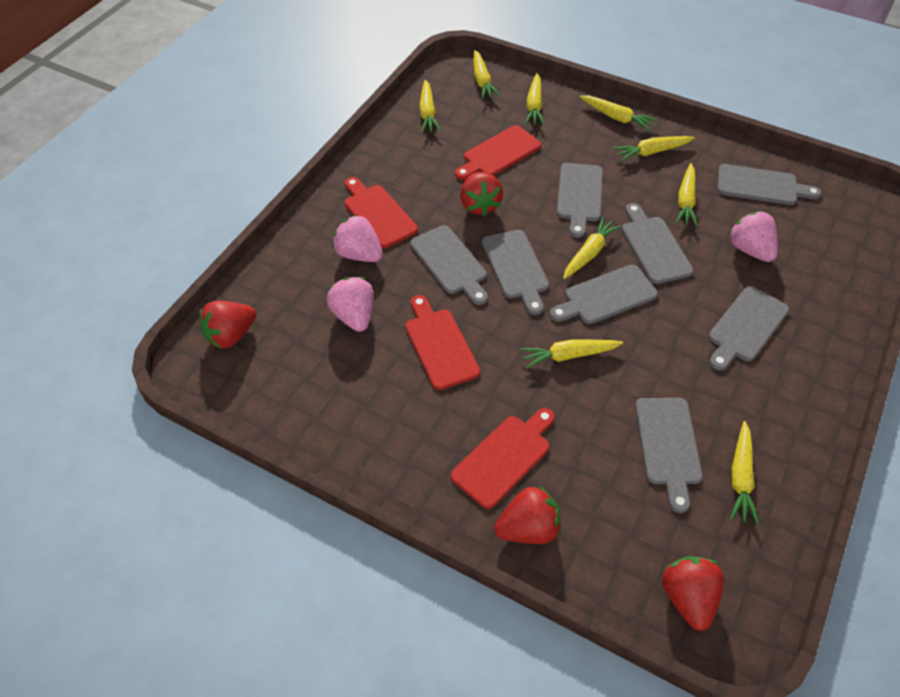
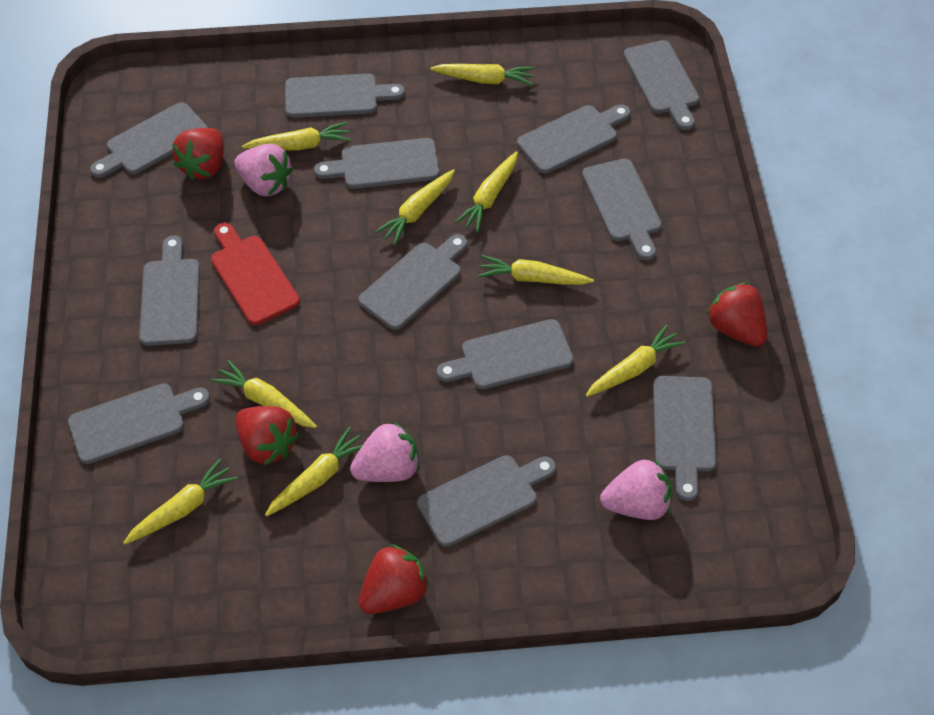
grey cutting board: 8 -> 12
red cutting board: 4 -> 1

